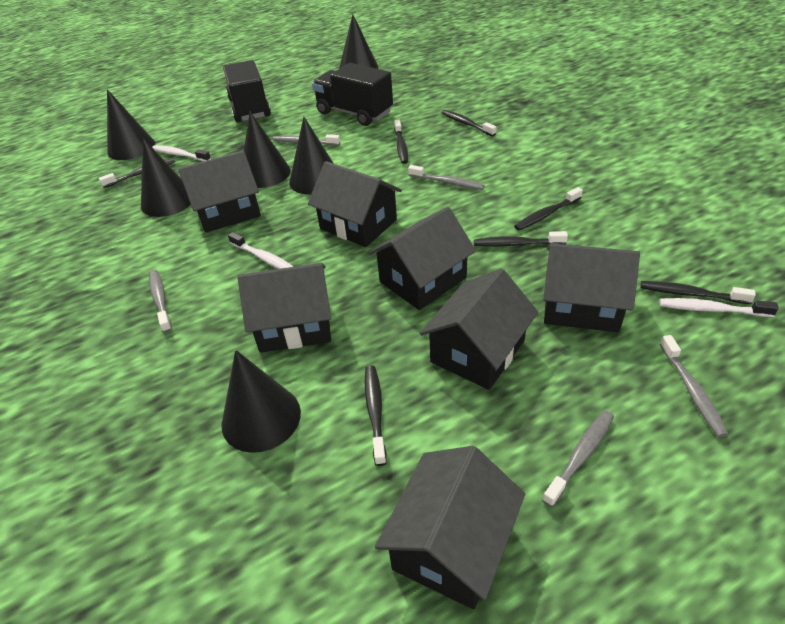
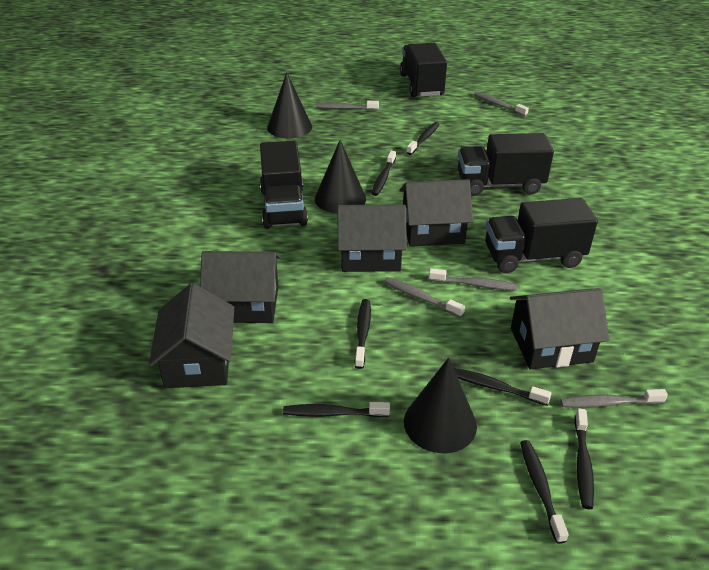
black cone: 6 -> 3
black house: 7 -> 5
black truck: 2 -> 4
white toothbrush: 3 -> 0

